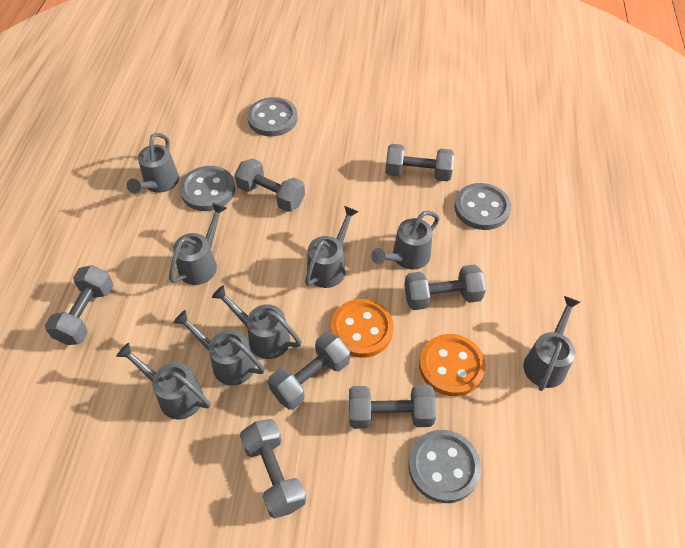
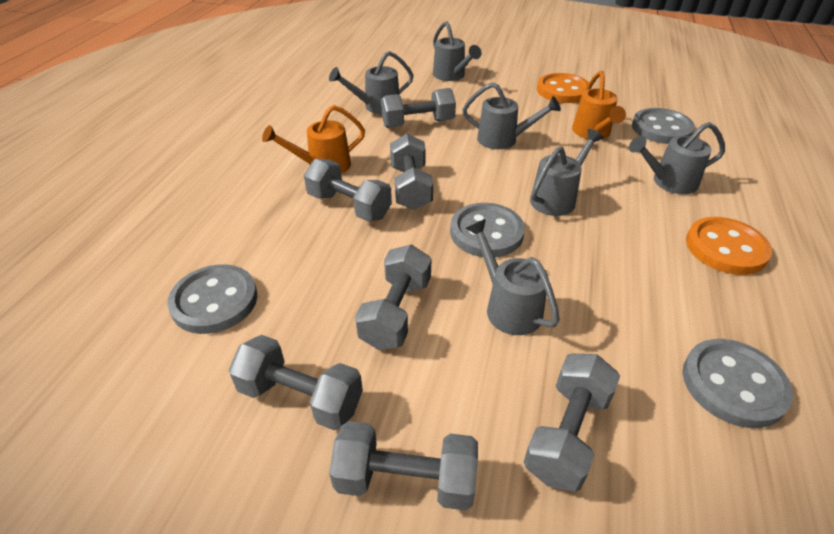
grey watering can: 8 -> 6
orange watering can: 0 -> 2

